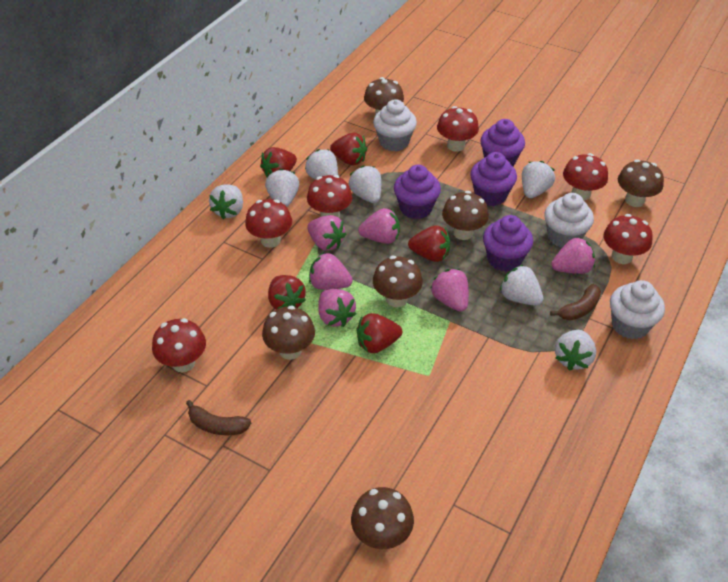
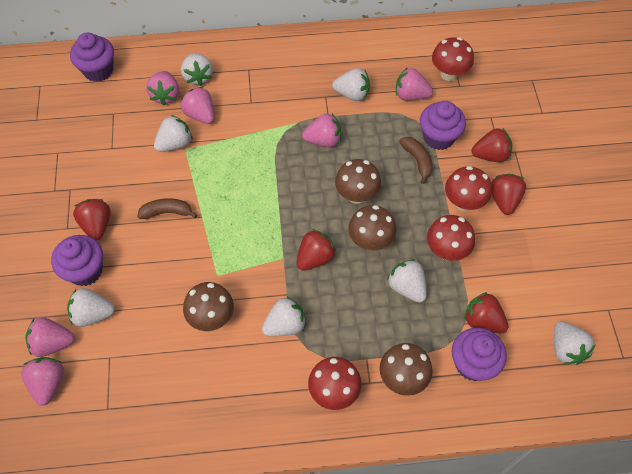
brown mushroom: 6 -> 4
red mushroom: 6 -> 4
white cupcake: 3 -> 0

